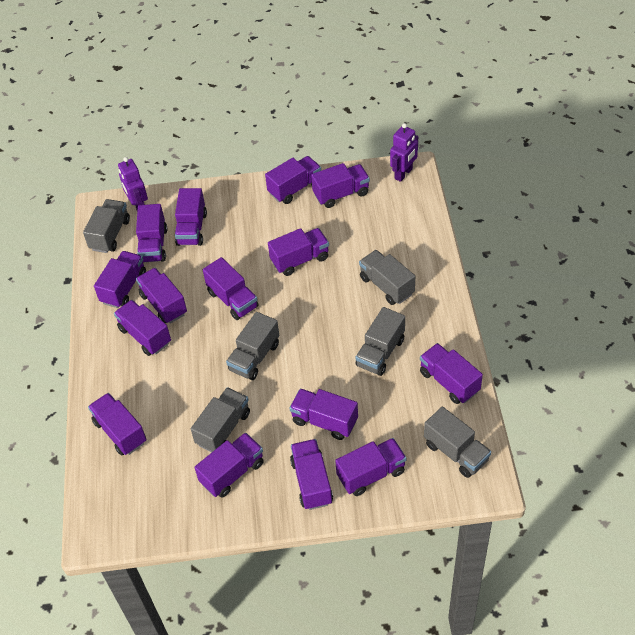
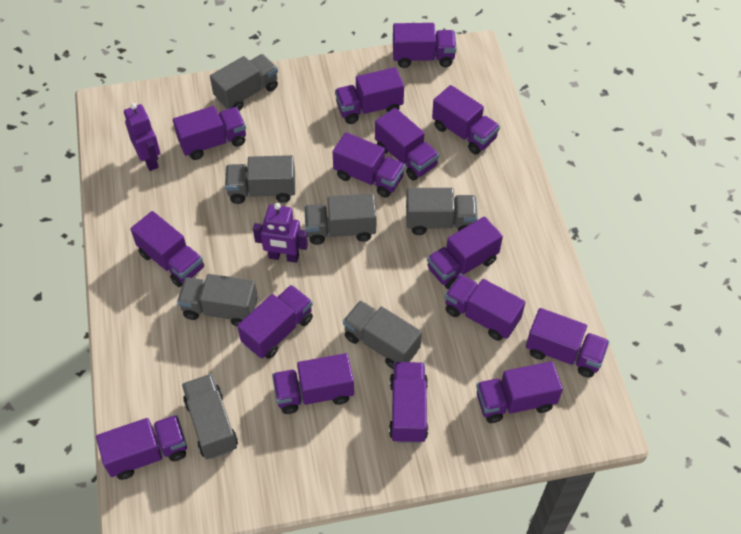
grey truck: 6 -> 7

